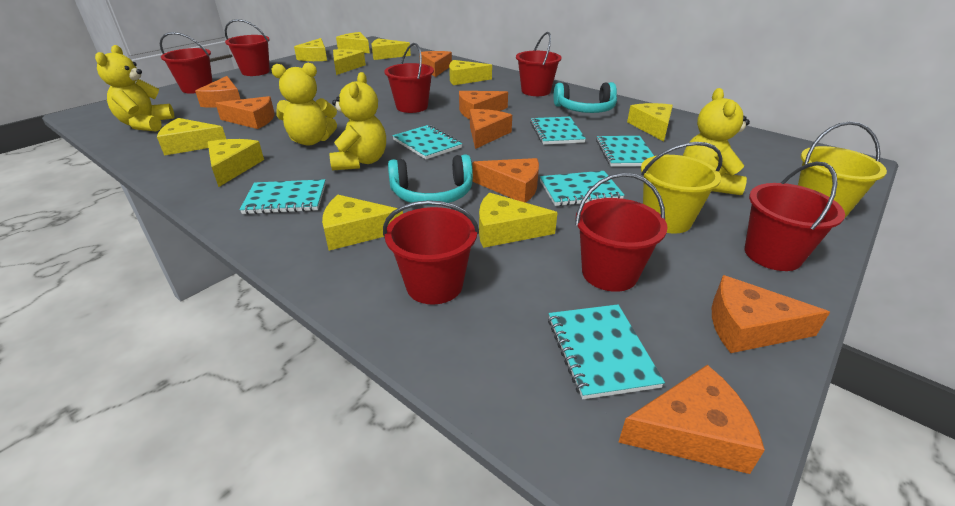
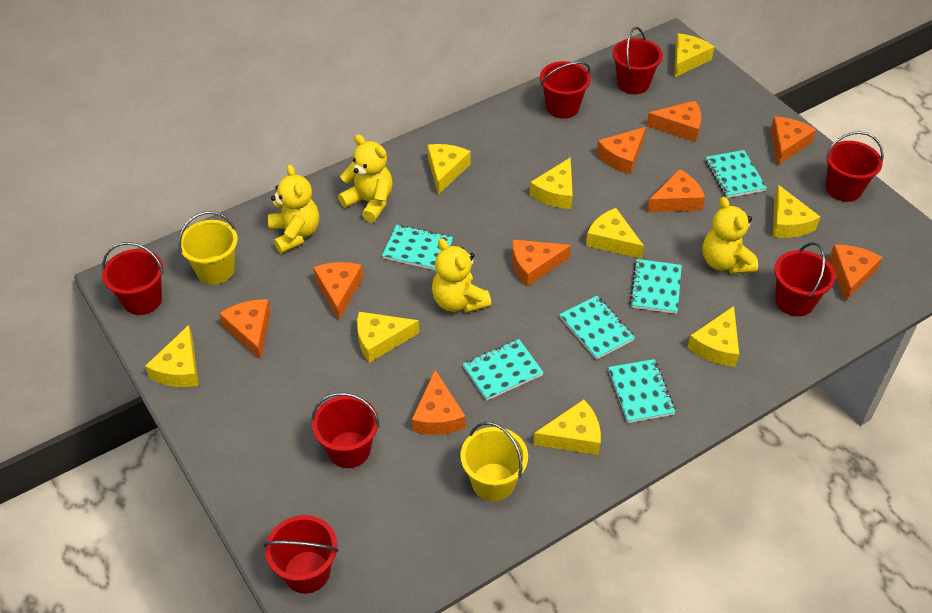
orange cheese: 8 -> 9
turquoise headphones: 2 -> 0
yellow cheese: 10 -> 9

